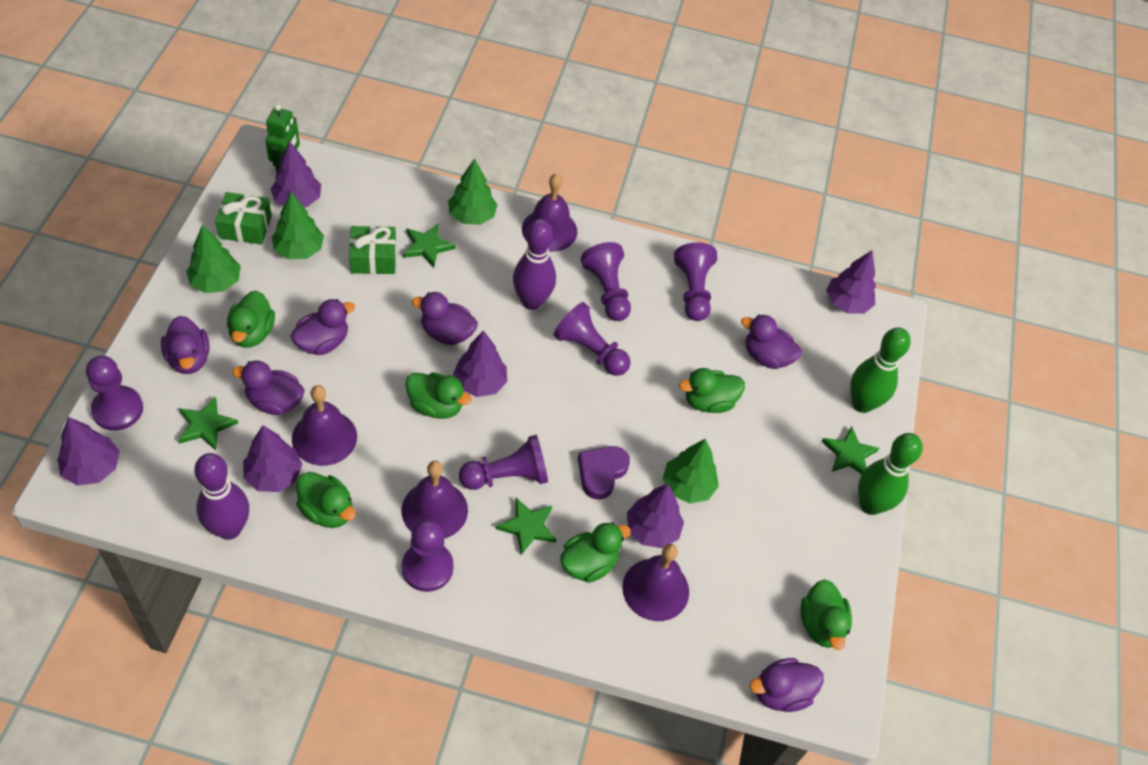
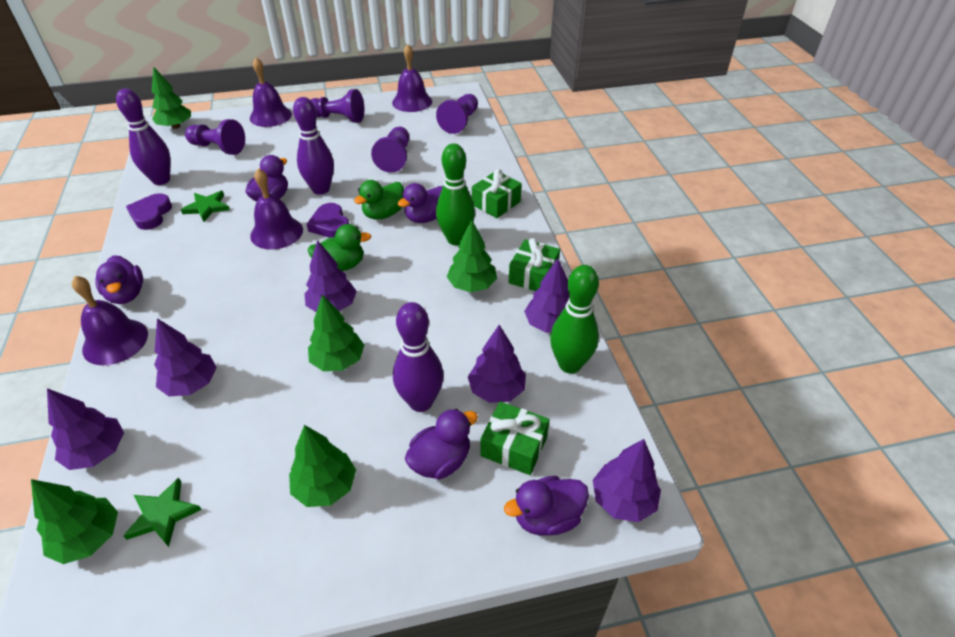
green duck: 6 -> 2
green gift: 2 -> 3
green robot: 1 -> 0
green star: 4 -> 2
green tree: 4 -> 5
purple bowling pin: 2 -> 3
purple duck: 6 -> 5
purple heart: 1 -> 2
purple pawn: 6 -> 4

